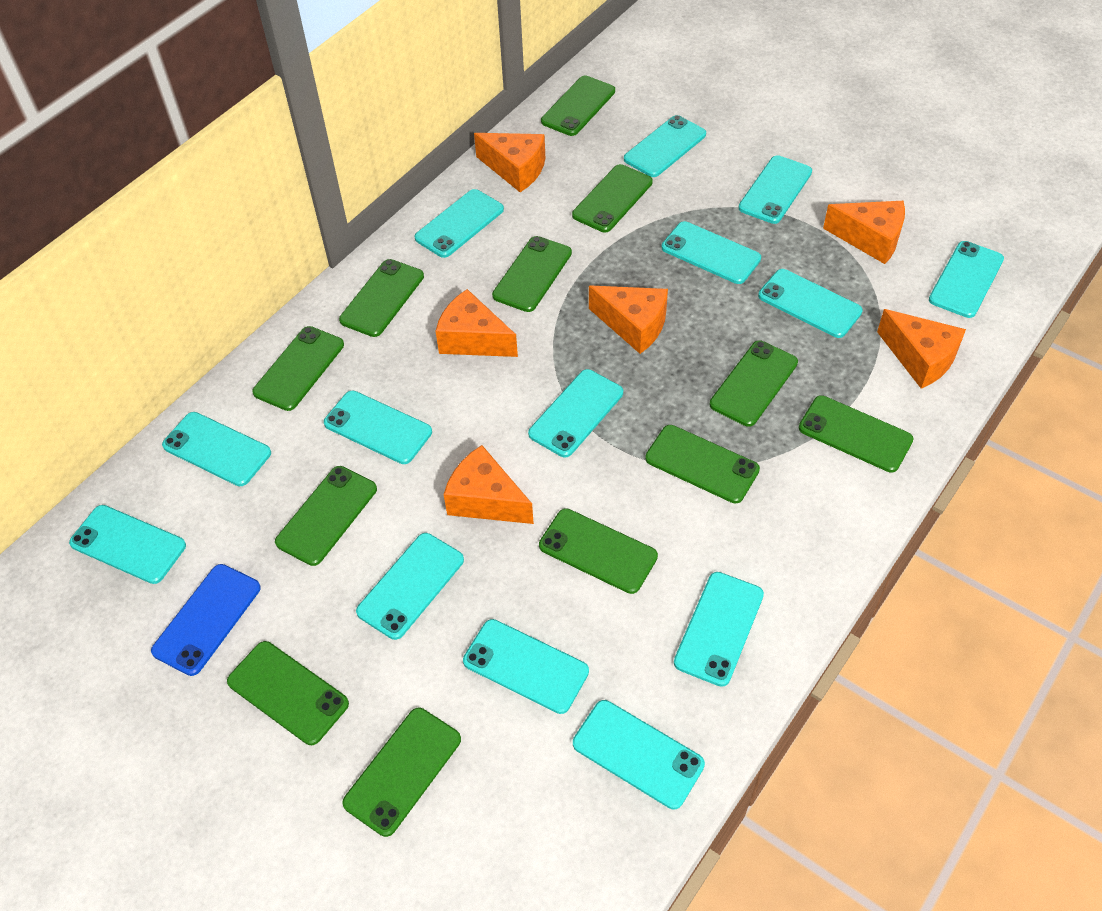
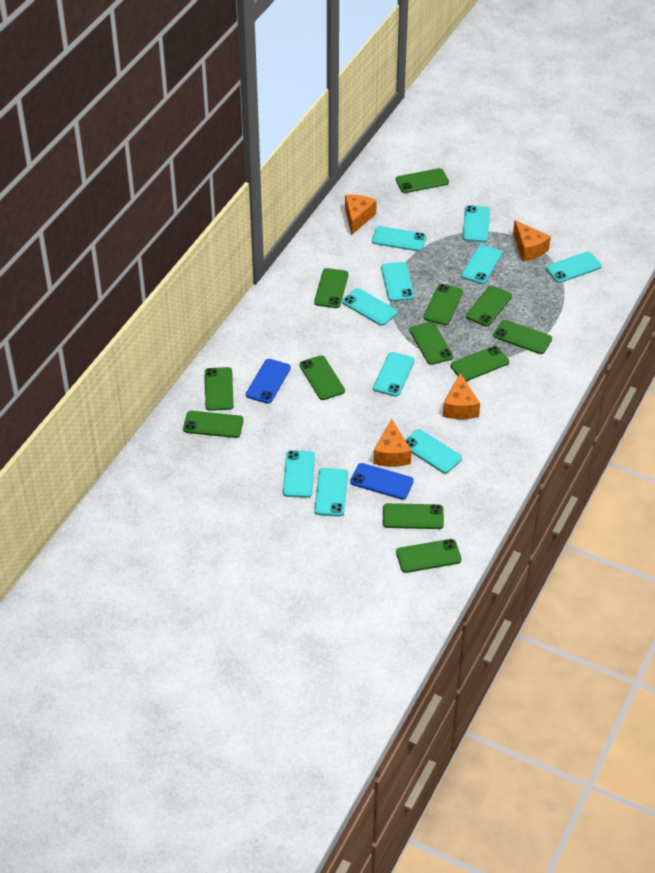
blue phone: 1 -> 2
orange cheese: 6 -> 4
turquoise phone: 14 -> 10

